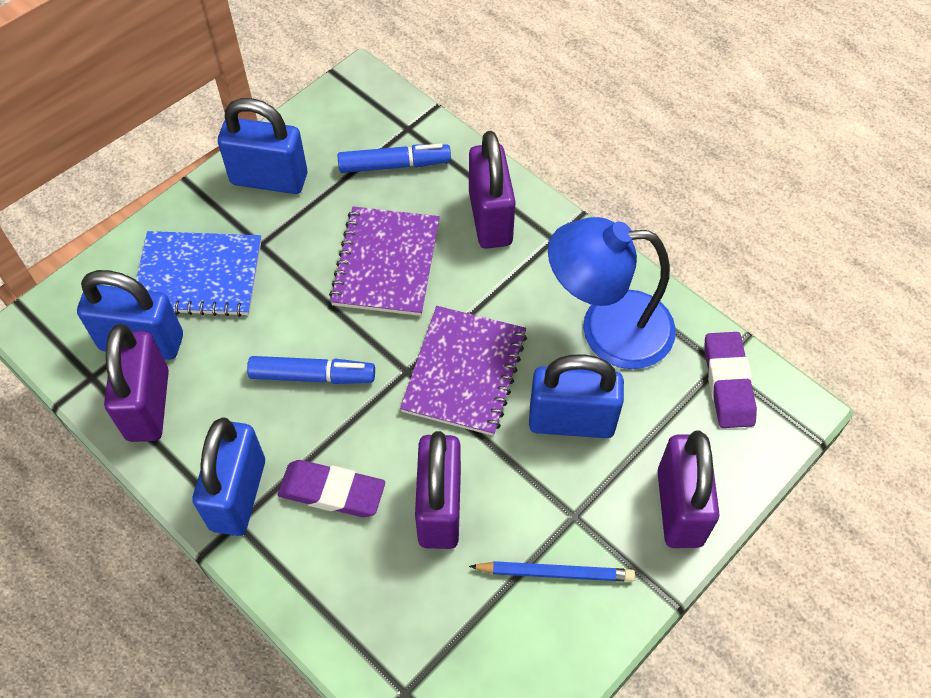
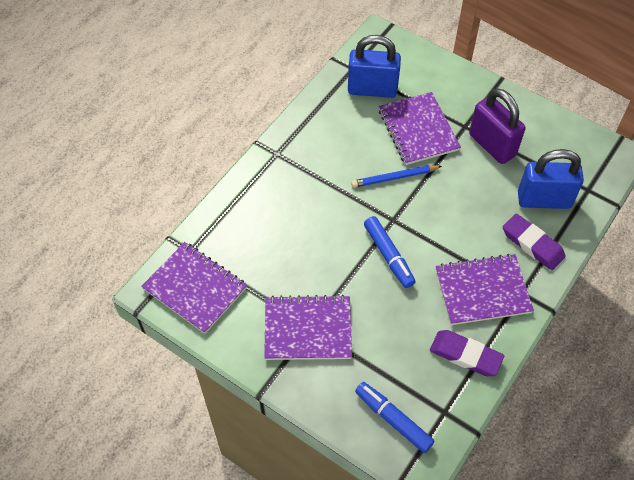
blue lamp: 1 -> 0
blue notebook: 1 -> 0
blue padlock: 4 -> 2
purple notebook: 2 -> 4
purple padlock: 4 -> 1

